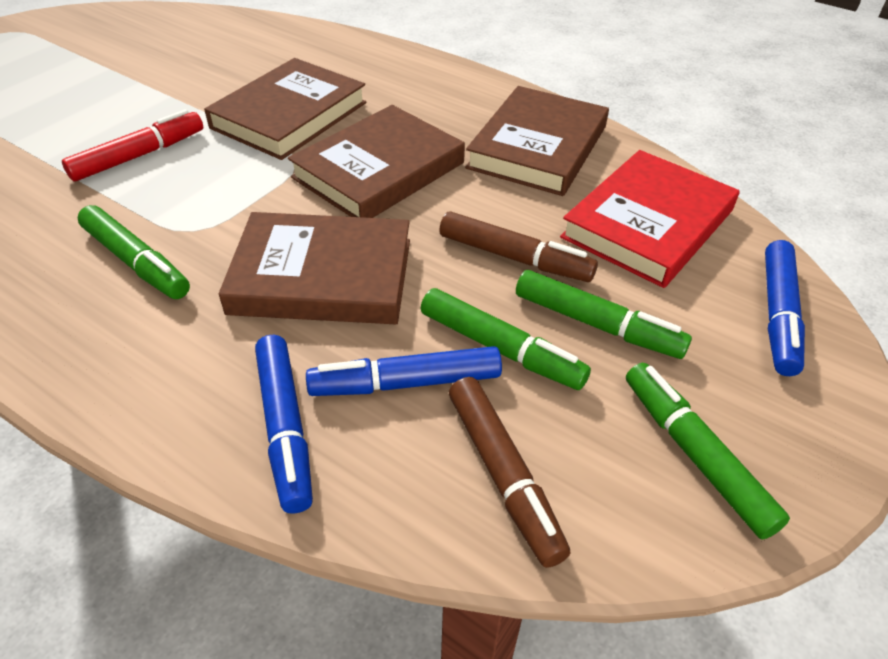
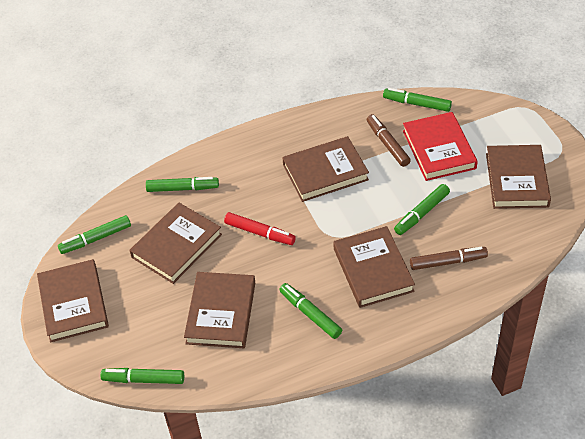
blue marker: 3 -> 0
brown book: 4 -> 6
green marker: 4 -> 6

